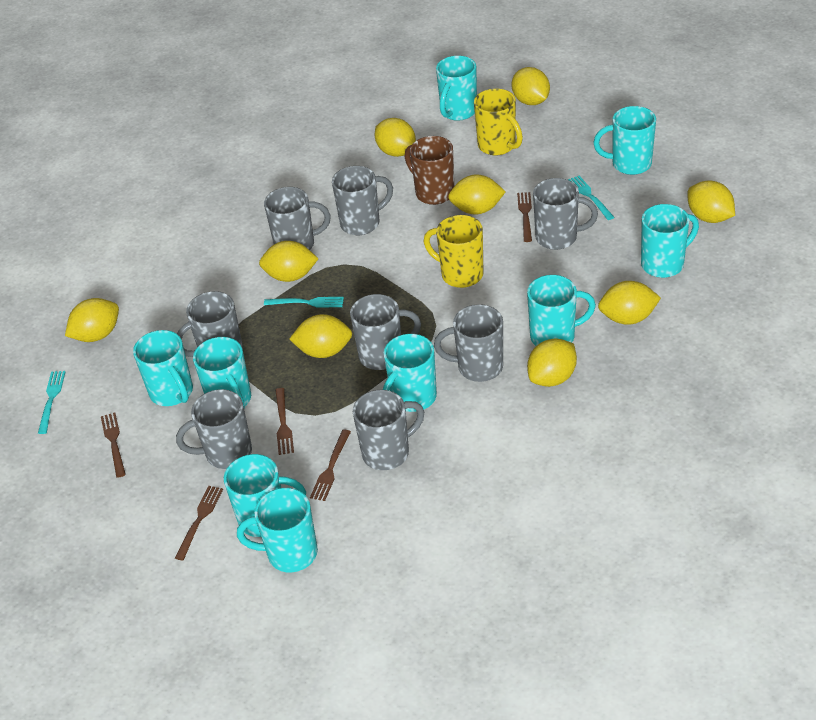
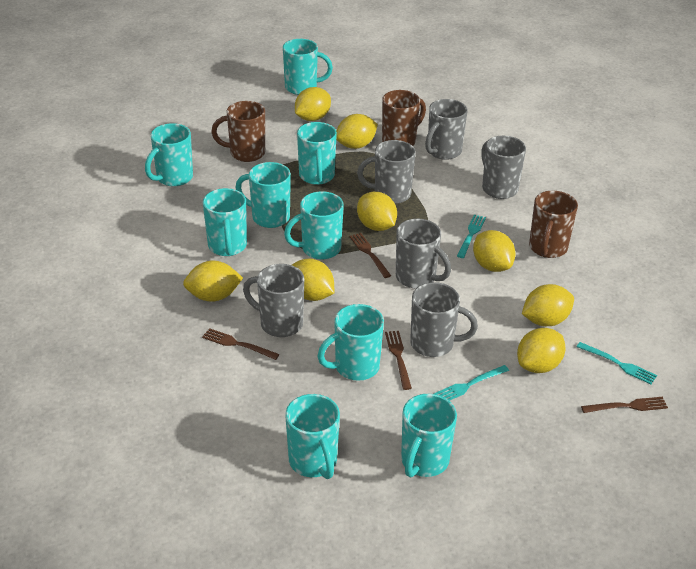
brown fork: 5 -> 4
brown mug: 1 -> 3
grey mug: 8 -> 6
yellow lemon: 9 -> 8
yellow mug: 2 -> 0

